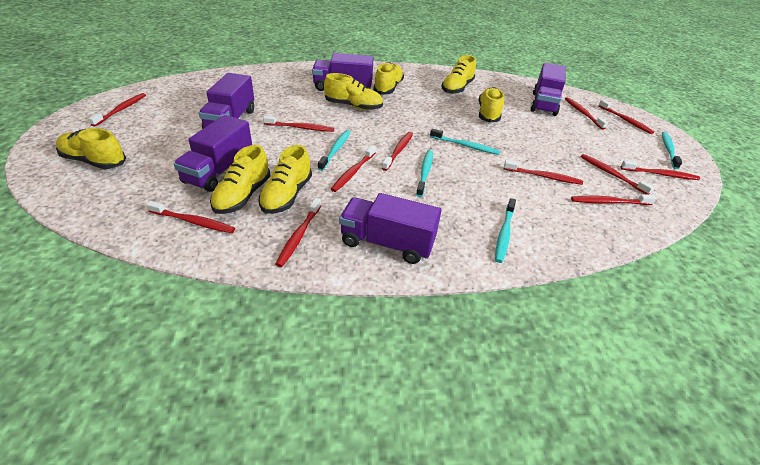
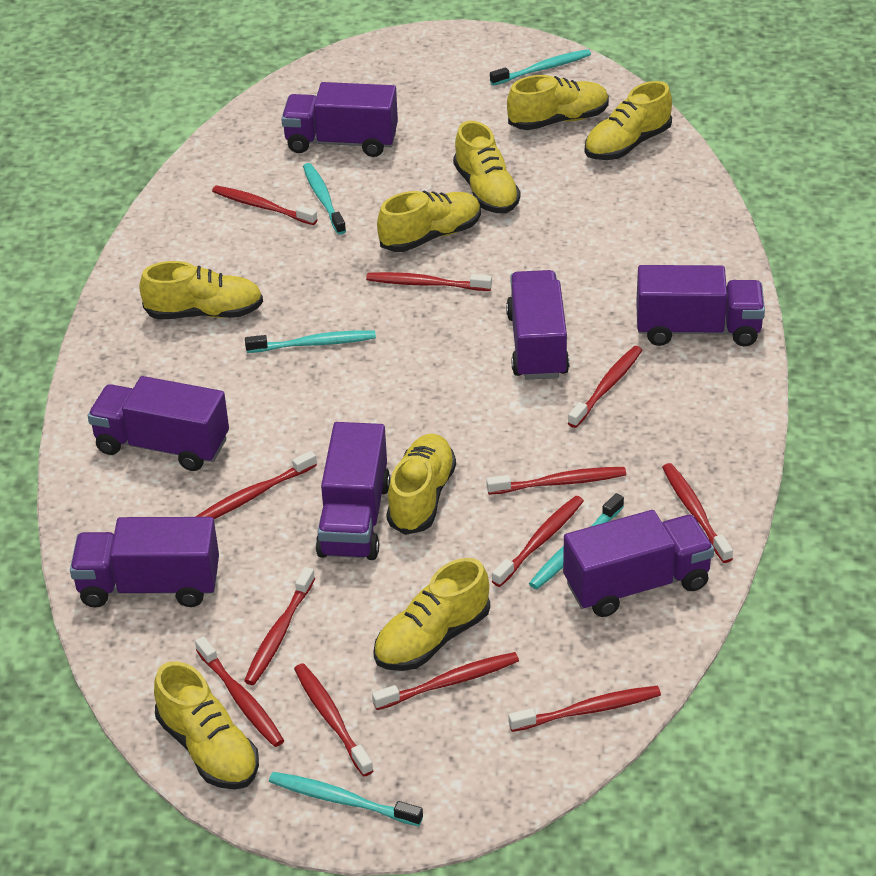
purple truck: 5 -> 7
yellow shoe: 7 -> 8

